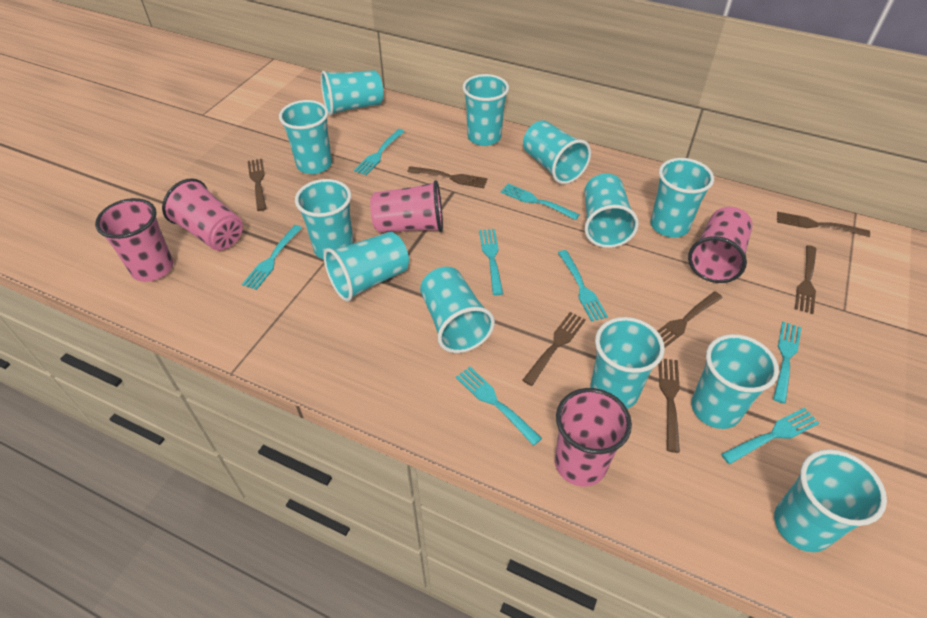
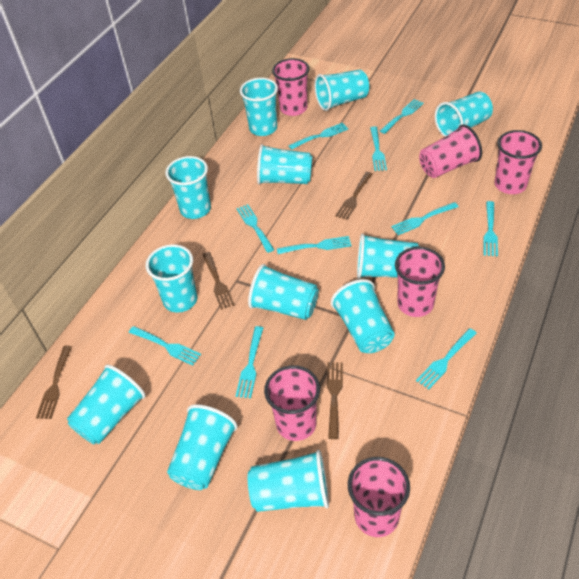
brown fork: 7 -> 4
pink cup: 5 -> 6
turquoise fork: 8 -> 10

